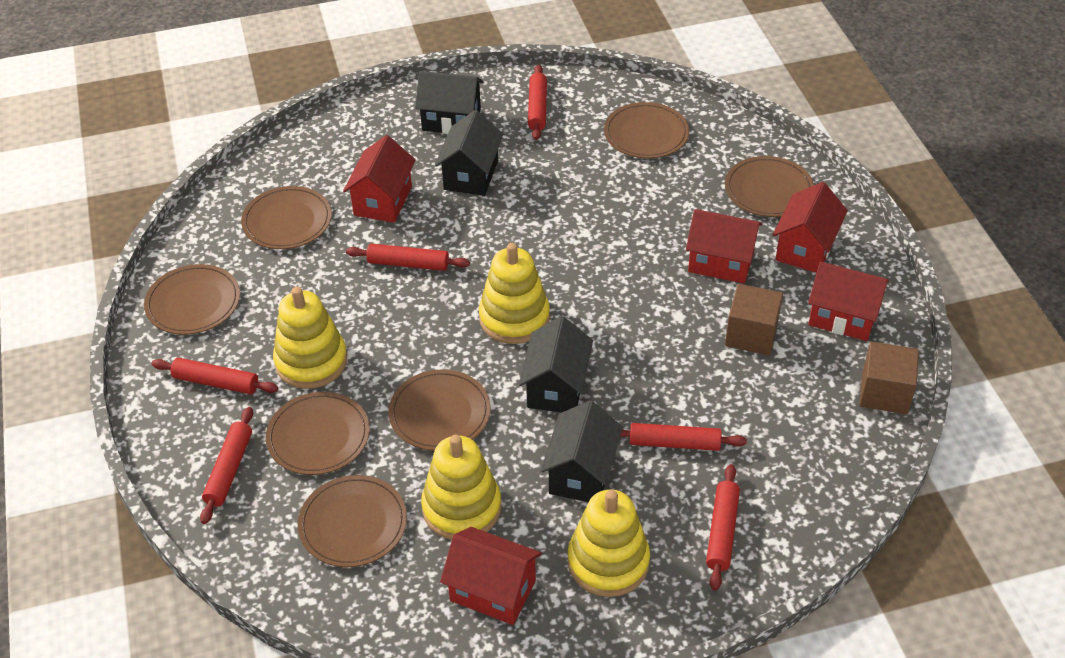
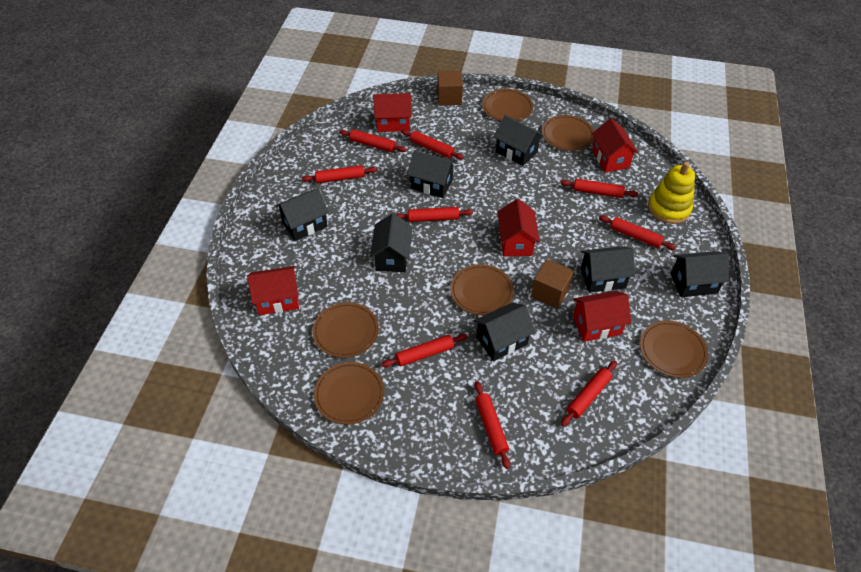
black house: 4 -> 7
brown plate: 7 -> 6
red rolling pin: 6 -> 9
yellow stacking toy: 4 -> 1

